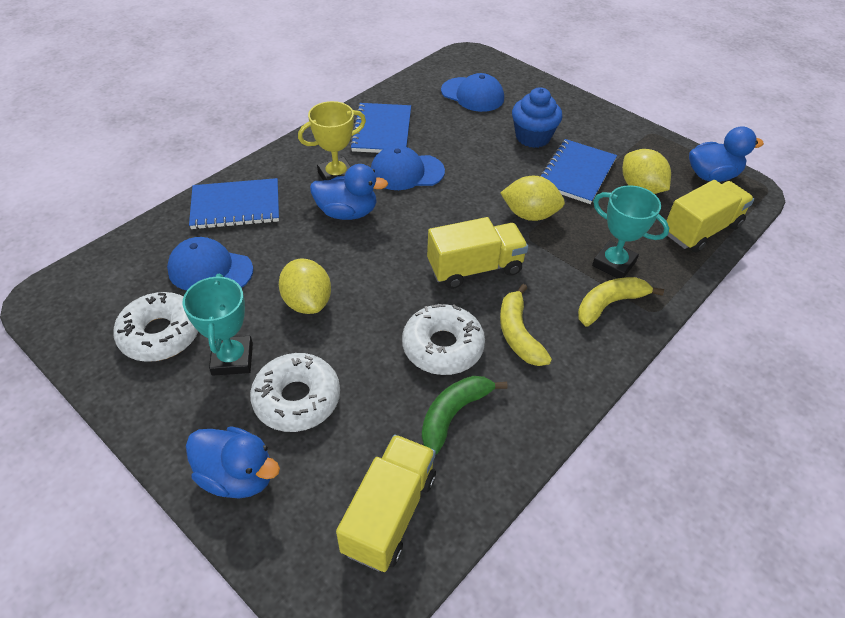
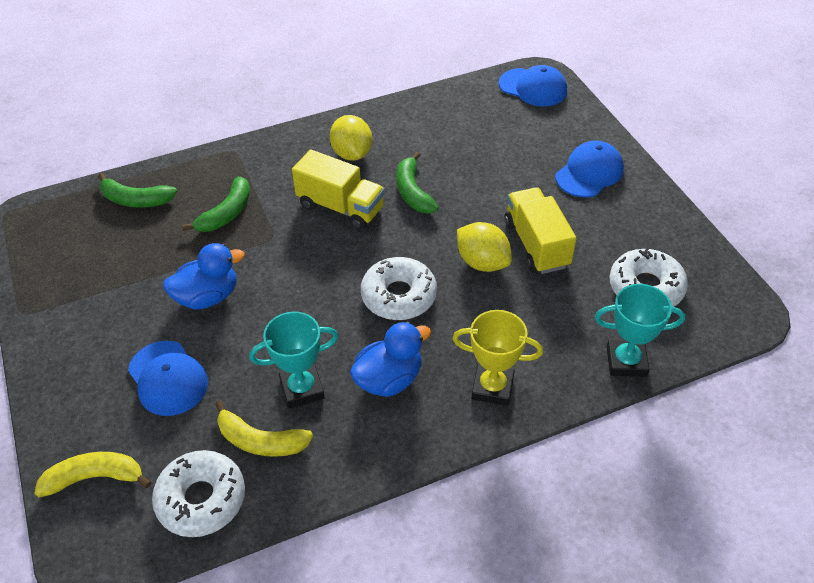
blue cupcake: 1 -> 0
blue duck: 3 -> 2
blue notebook: 3 -> 0
green banana: 1 -> 3
yellow lemon: 3 -> 2
yellow truck: 3 -> 2

